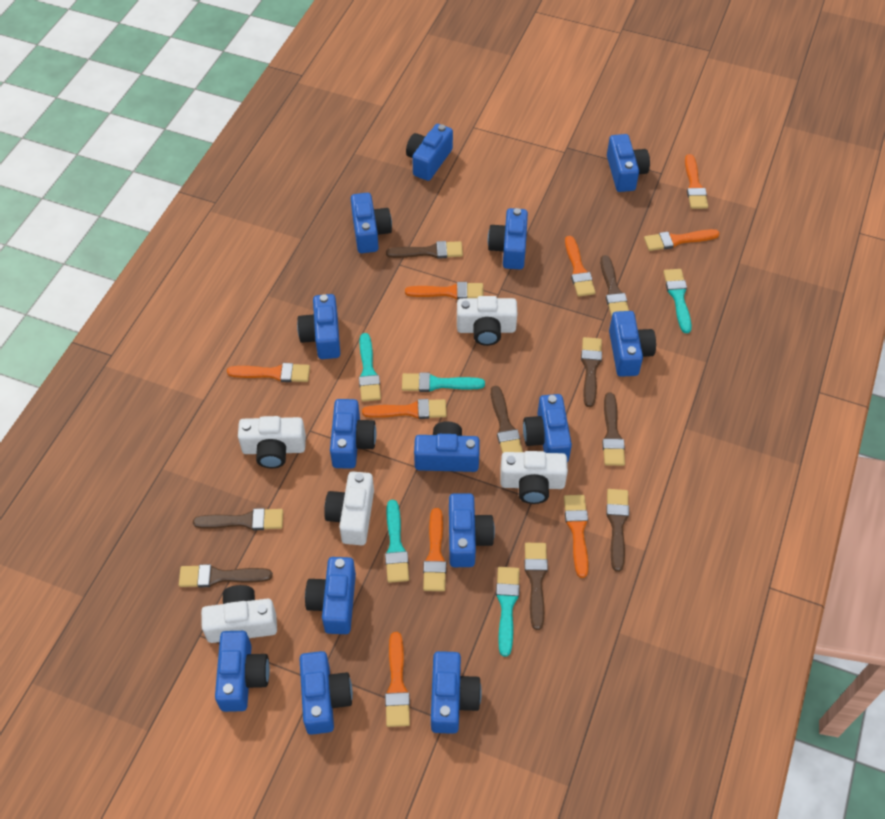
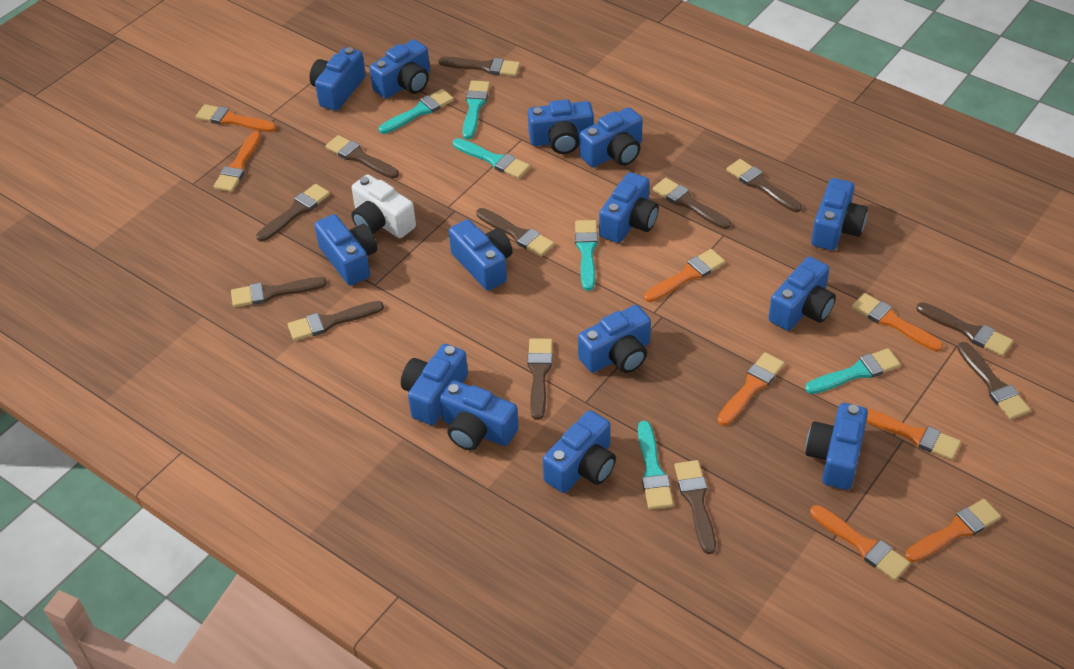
brown brush: 9 -> 12
orange brush: 9 -> 8
turquoise brush: 5 -> 6
white camera: 5 -> 1

